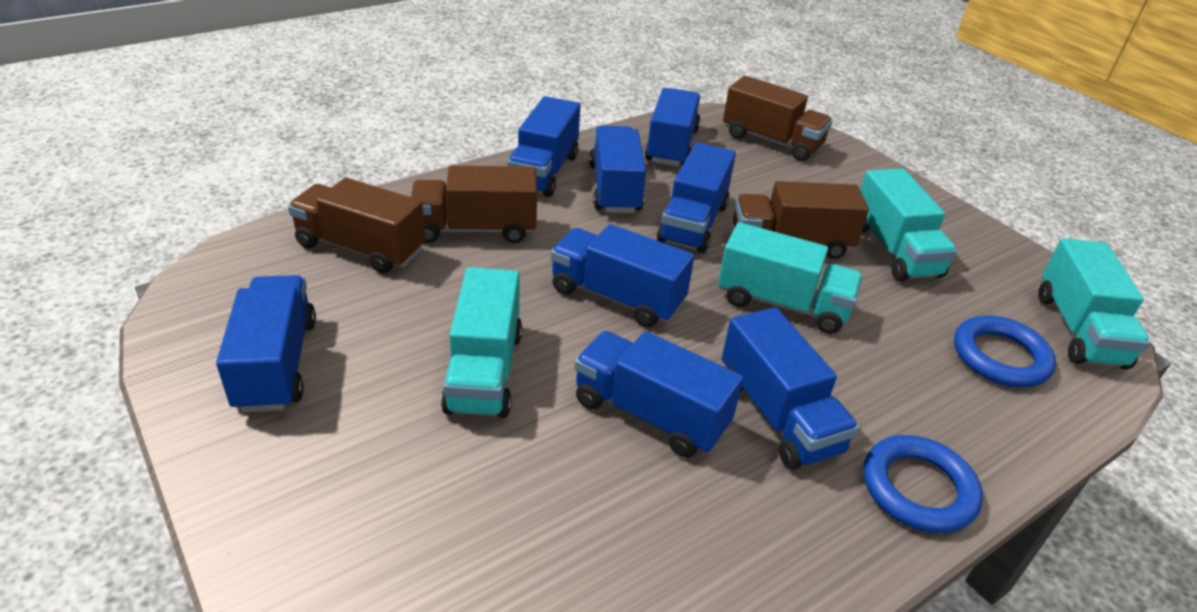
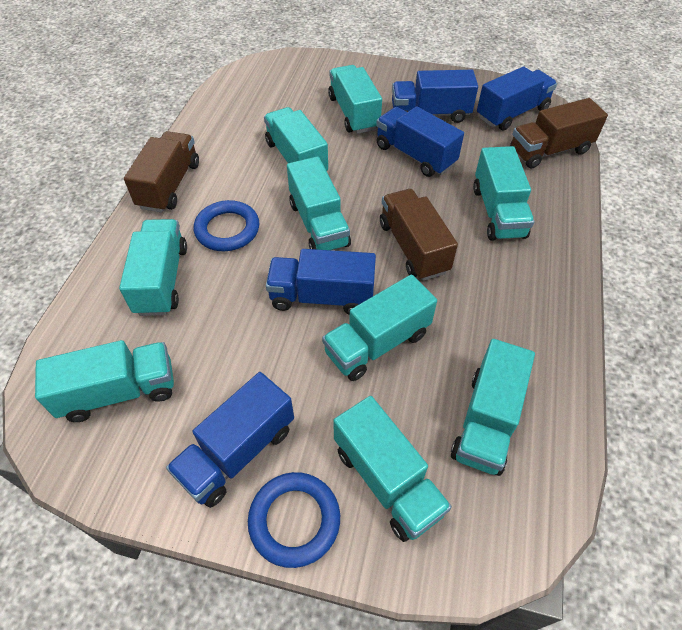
blue truck: 8 -> 5
brown truck: 4 -> 3
turquoise truck: 4 -> 9

